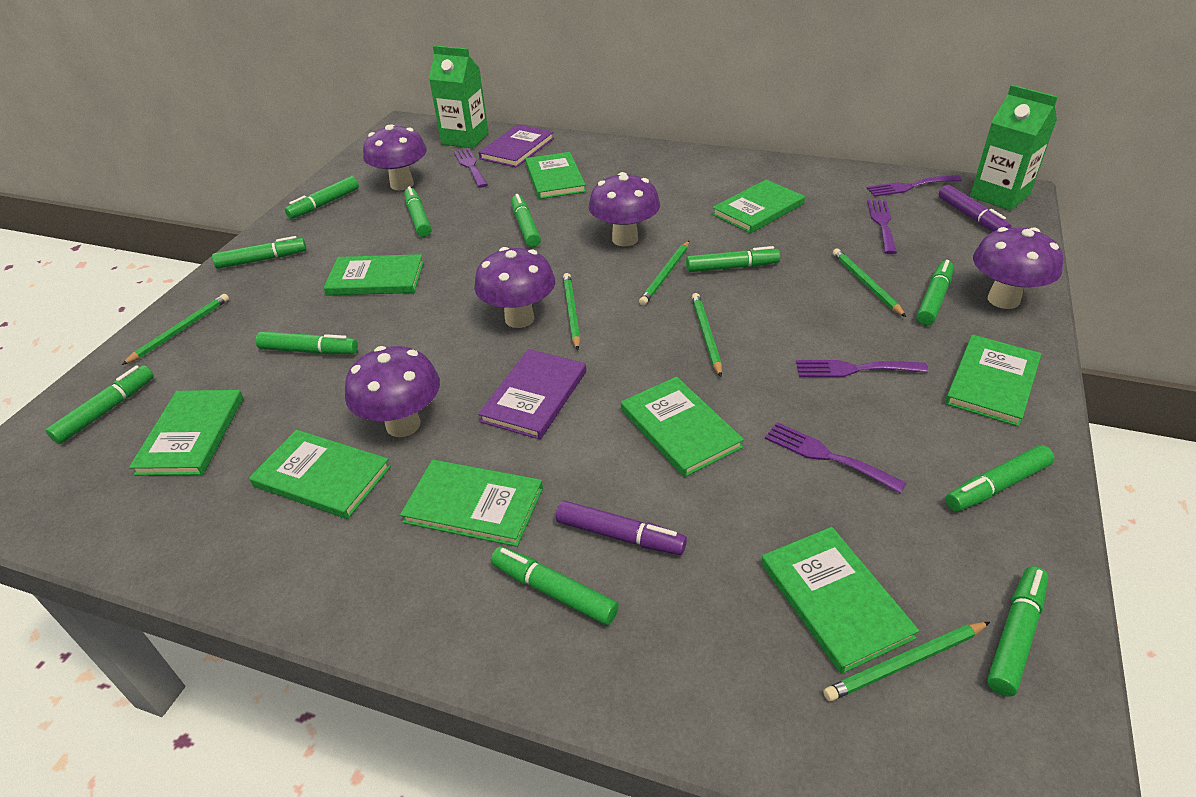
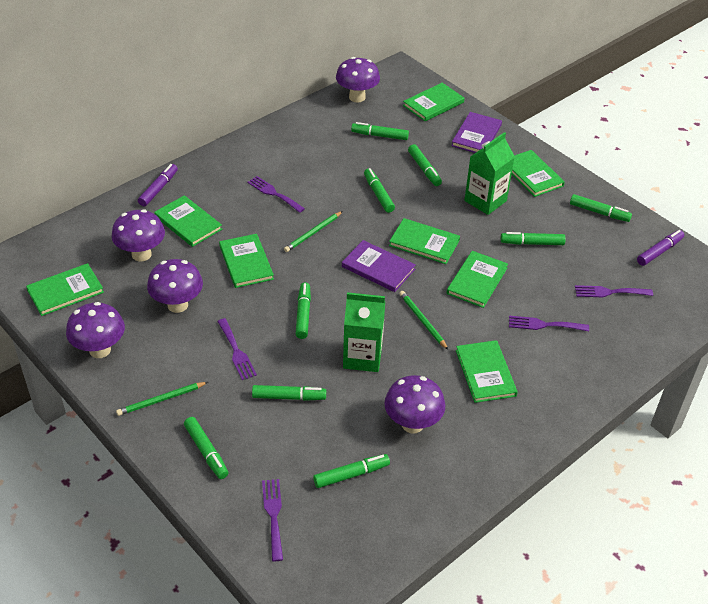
green book: 9 -> 8
green marker: 11 -> 9
green pencil: 6 -> 3

